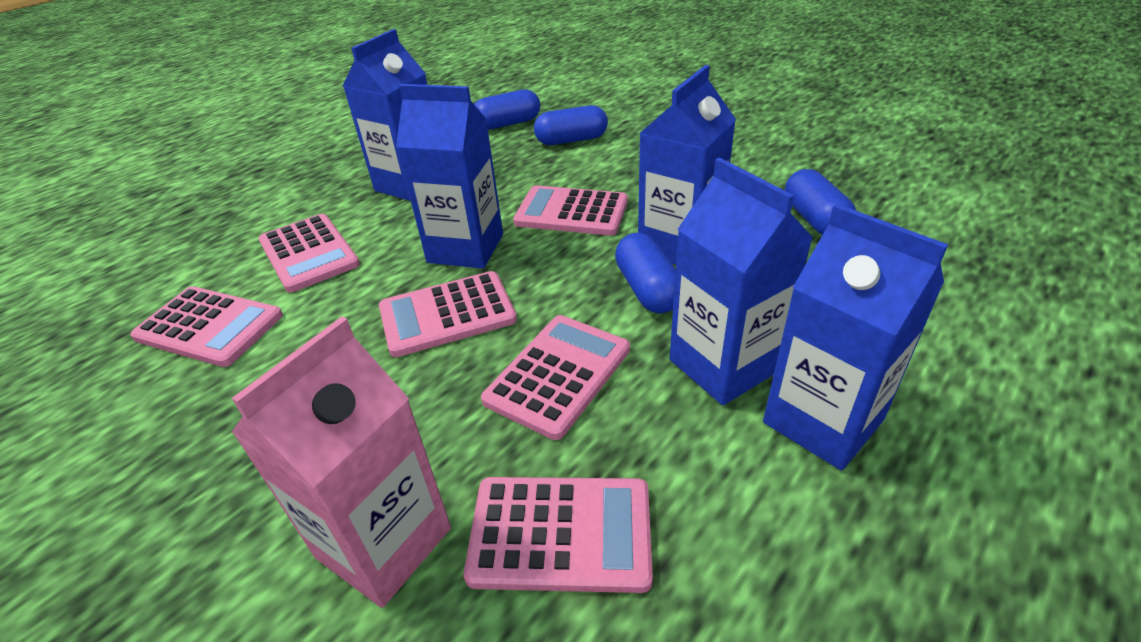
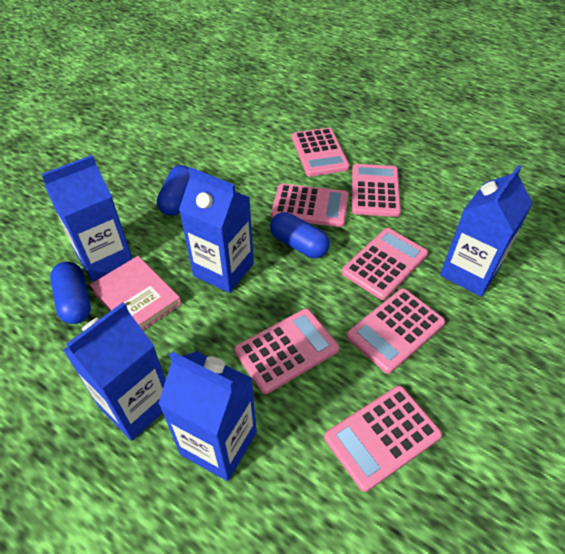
blue capsule: 4 -> 3
pink book: 0 -> 1
pink calculator: 6 -> 7
pink carton: 1 -> 0

